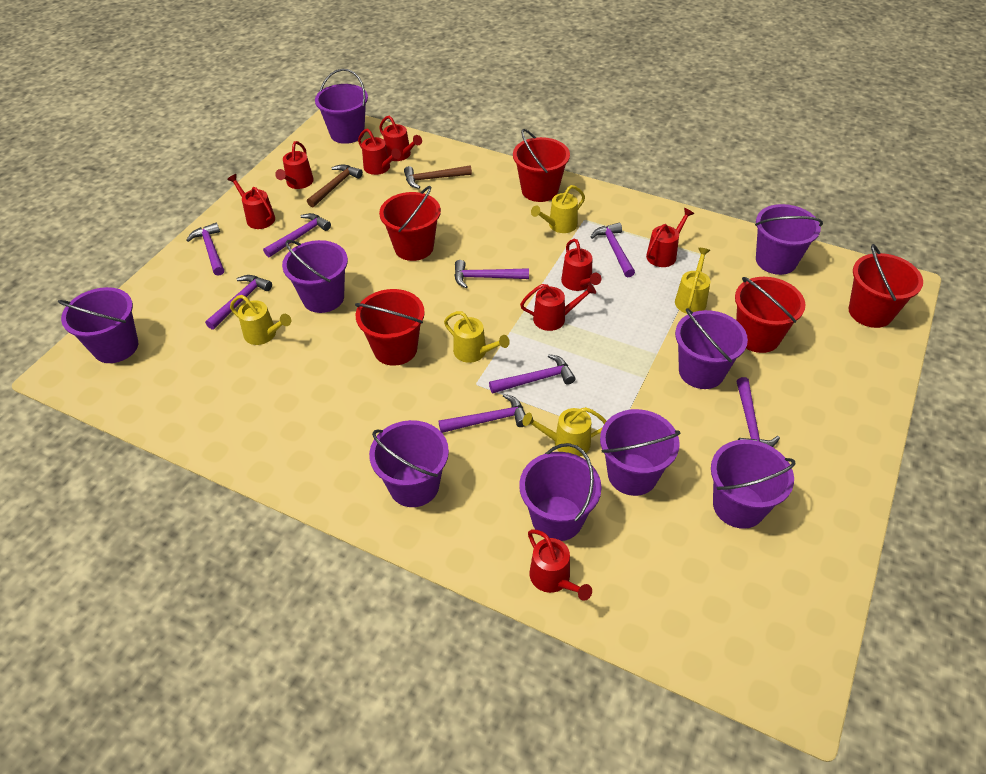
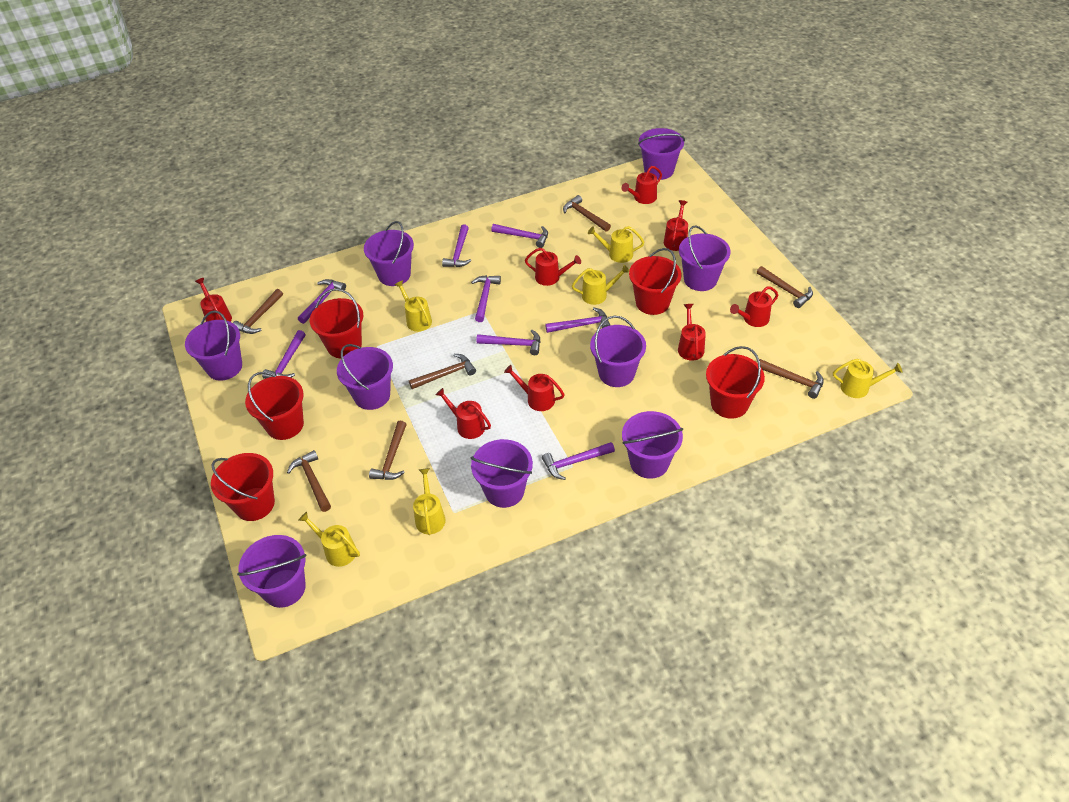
brown hammer: 2 -> 7
yellow watering can: 5 -> 6

